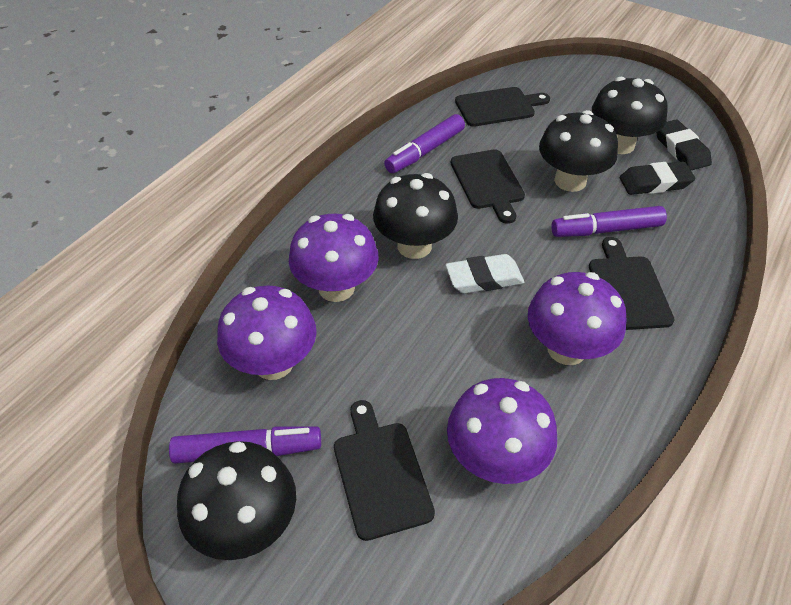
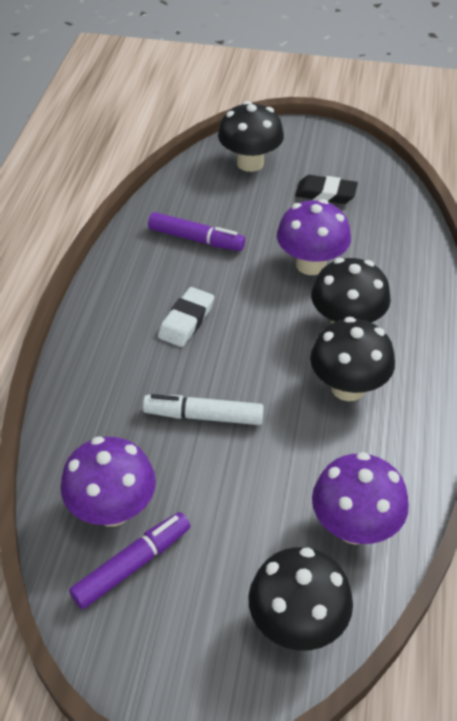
black cutting board: 4 -> 0
black eraser: 2 -> 1
purple marker: 3 -> 2
purple mushroom: 4 -> 3
white marker: 0 -> 1

